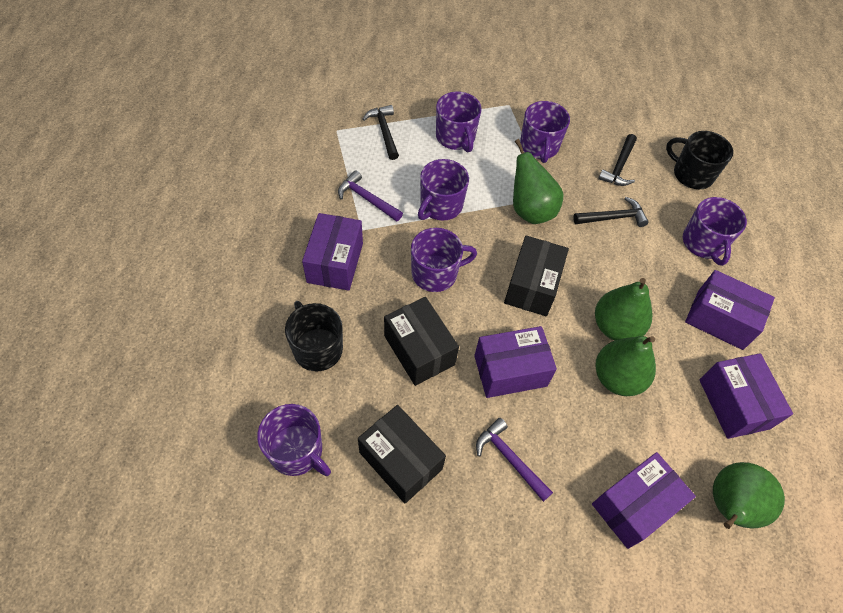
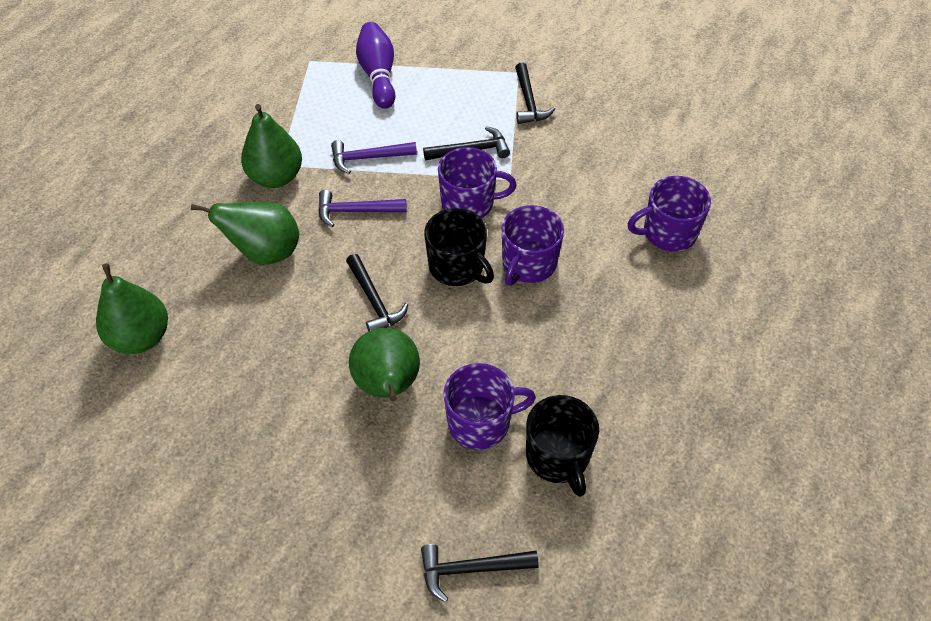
black box: 3 -> 0
black hammer: 3 -> 4
purple bowling pin: 0 -> 1
purple box: 5 -> 0
purple mug: 6 -> 4

